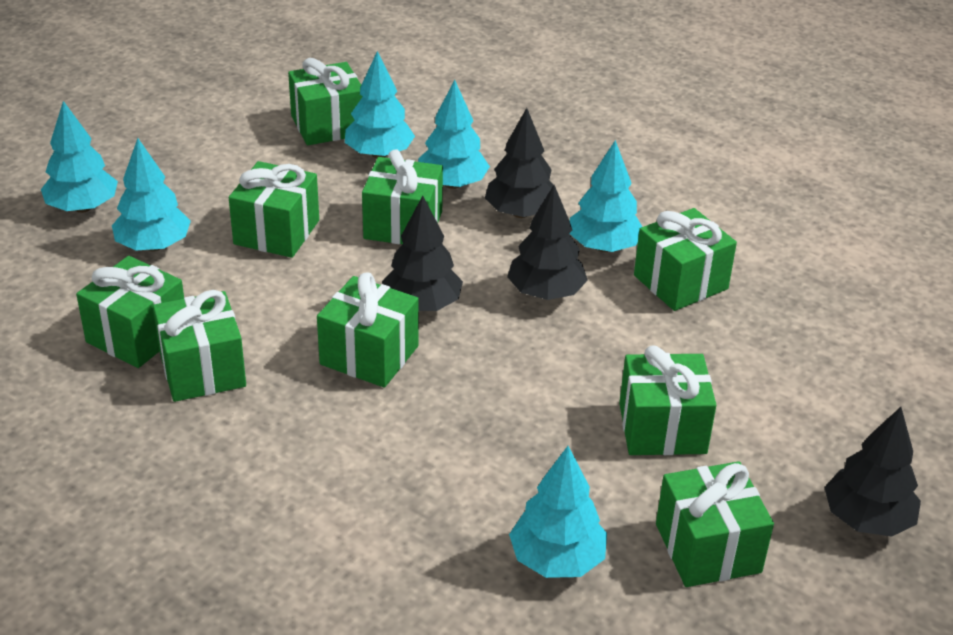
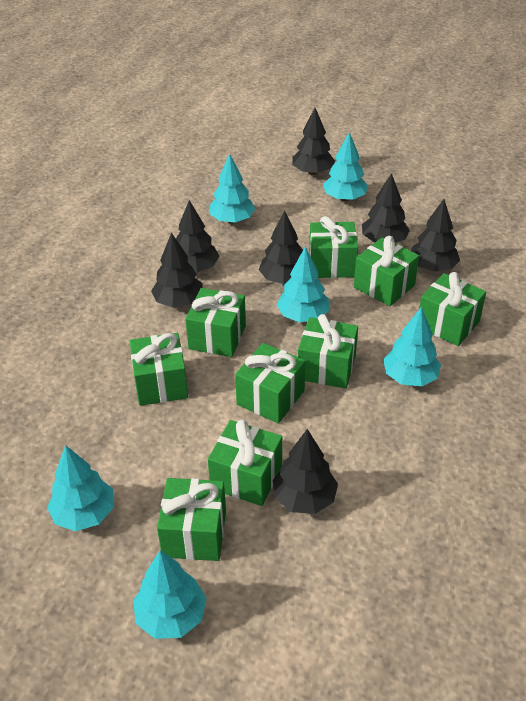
black tree: 4 -> 7

